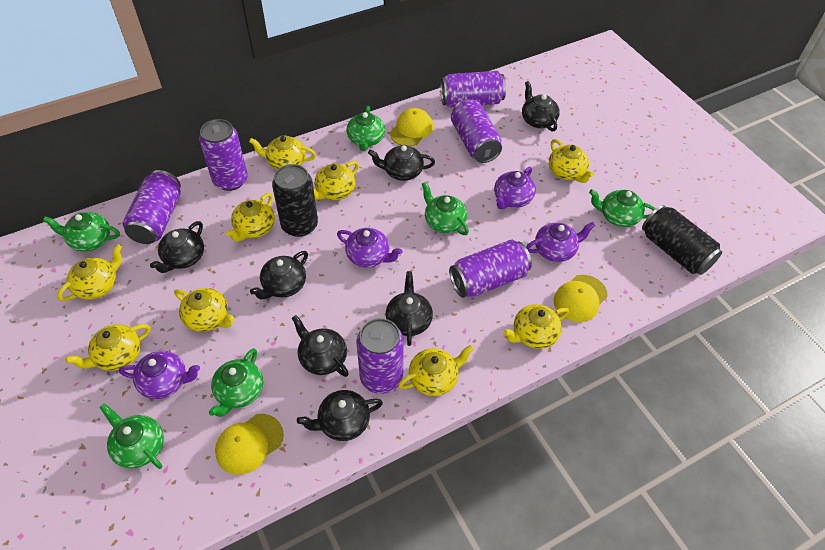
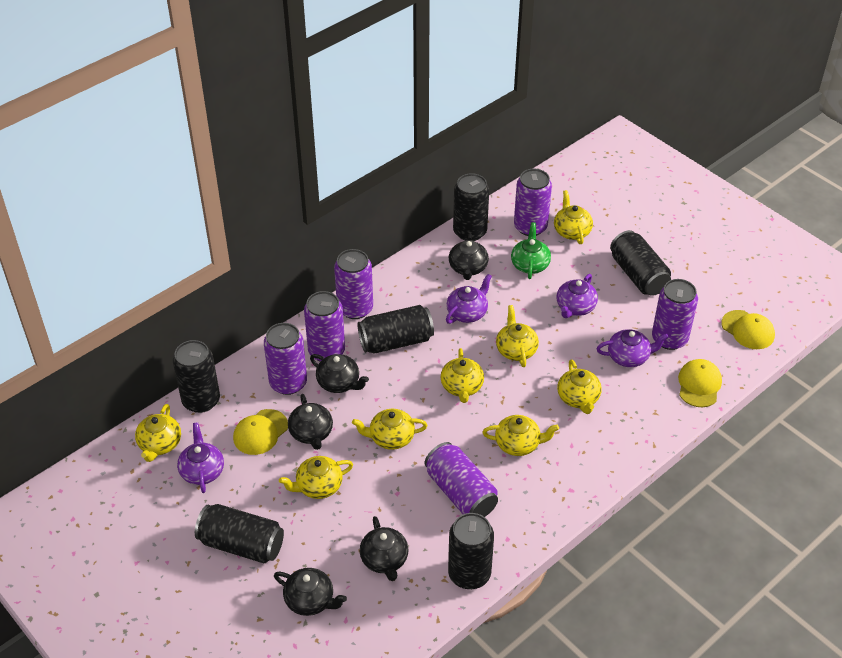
black can: 2 -> 6
black teapot: 7 -> 5
green teapot: 6 -> 1
yellow teapot: 9 -> 8

